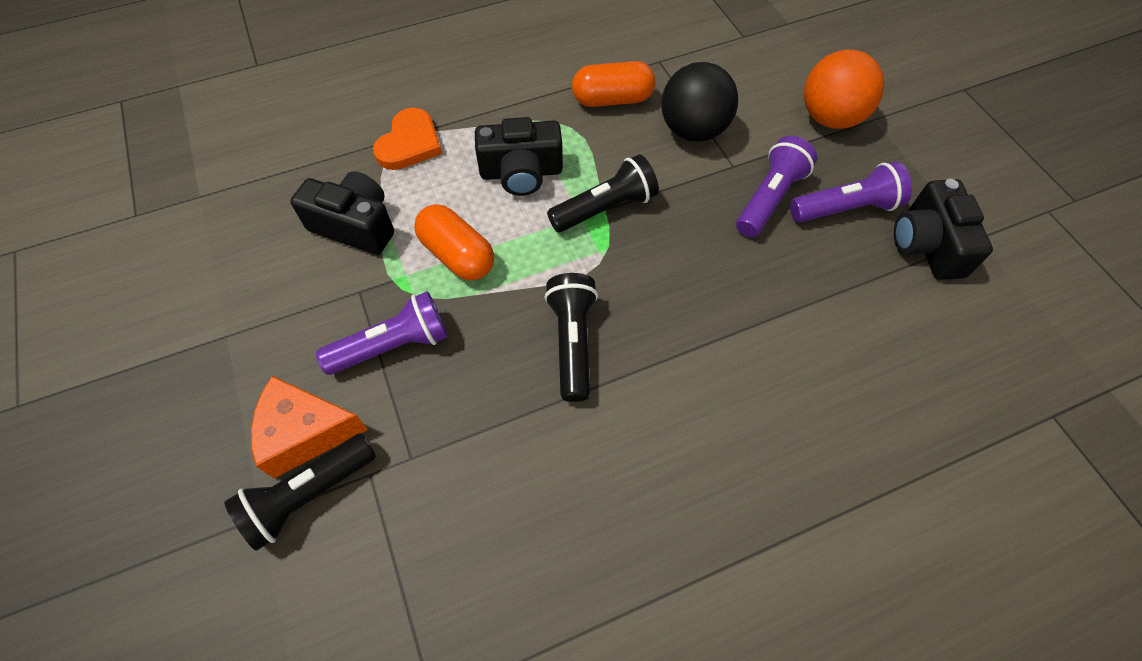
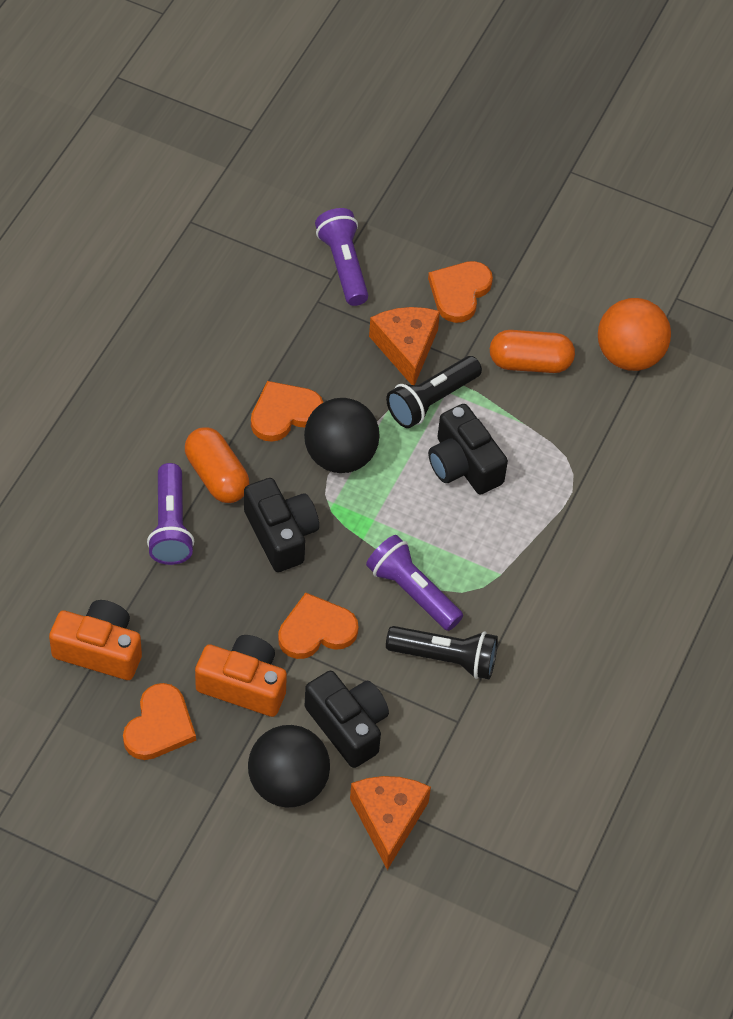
black ball: 1 -> 2
black flashlight: 3 -> 2
orange camera: 0 -> 2
orange cheese: 1 -> 2
orange heart: 1 -> 4

